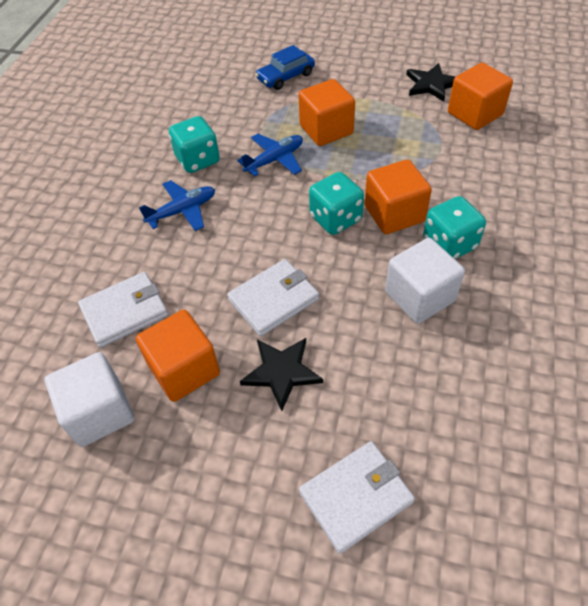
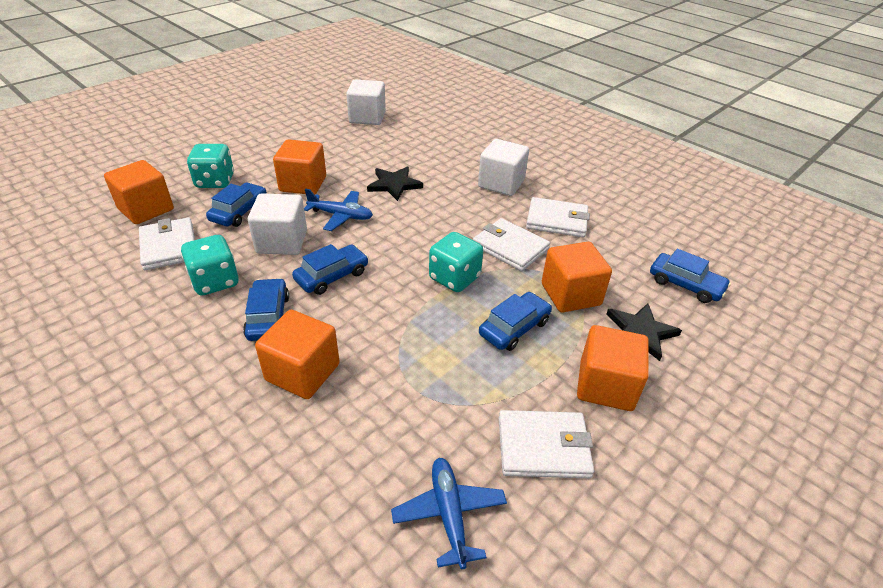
blue car: 1 -> 5
orange cube: 4 -> 5
white cube: 2 -> 3
white wallet: 3 -> 4

